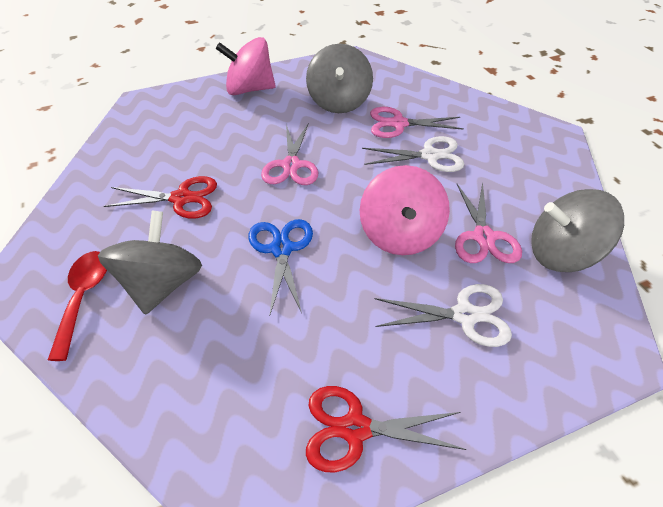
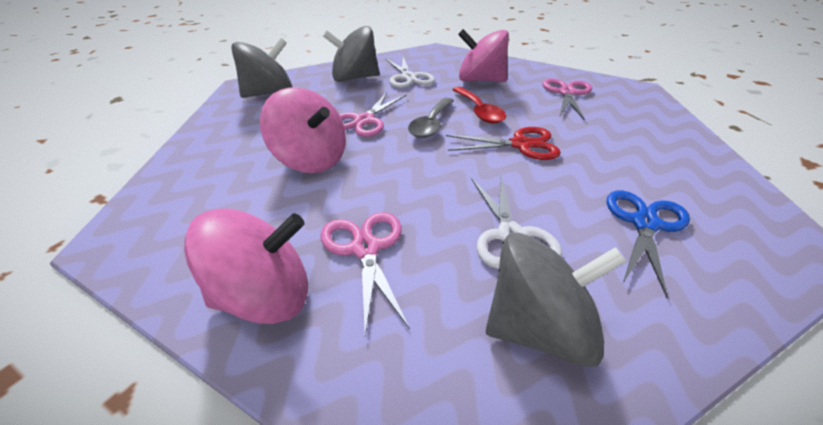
grey spoon: 0 -> 1
pink spinning top: 2 -> 3
red scissors: 2 -> 1

